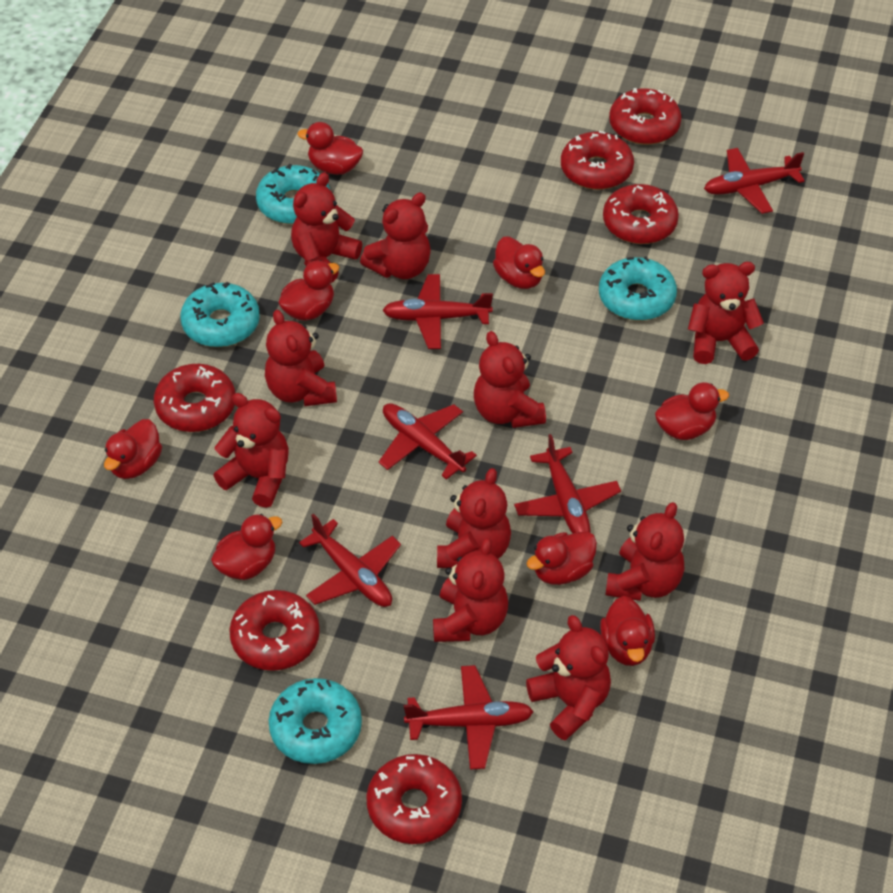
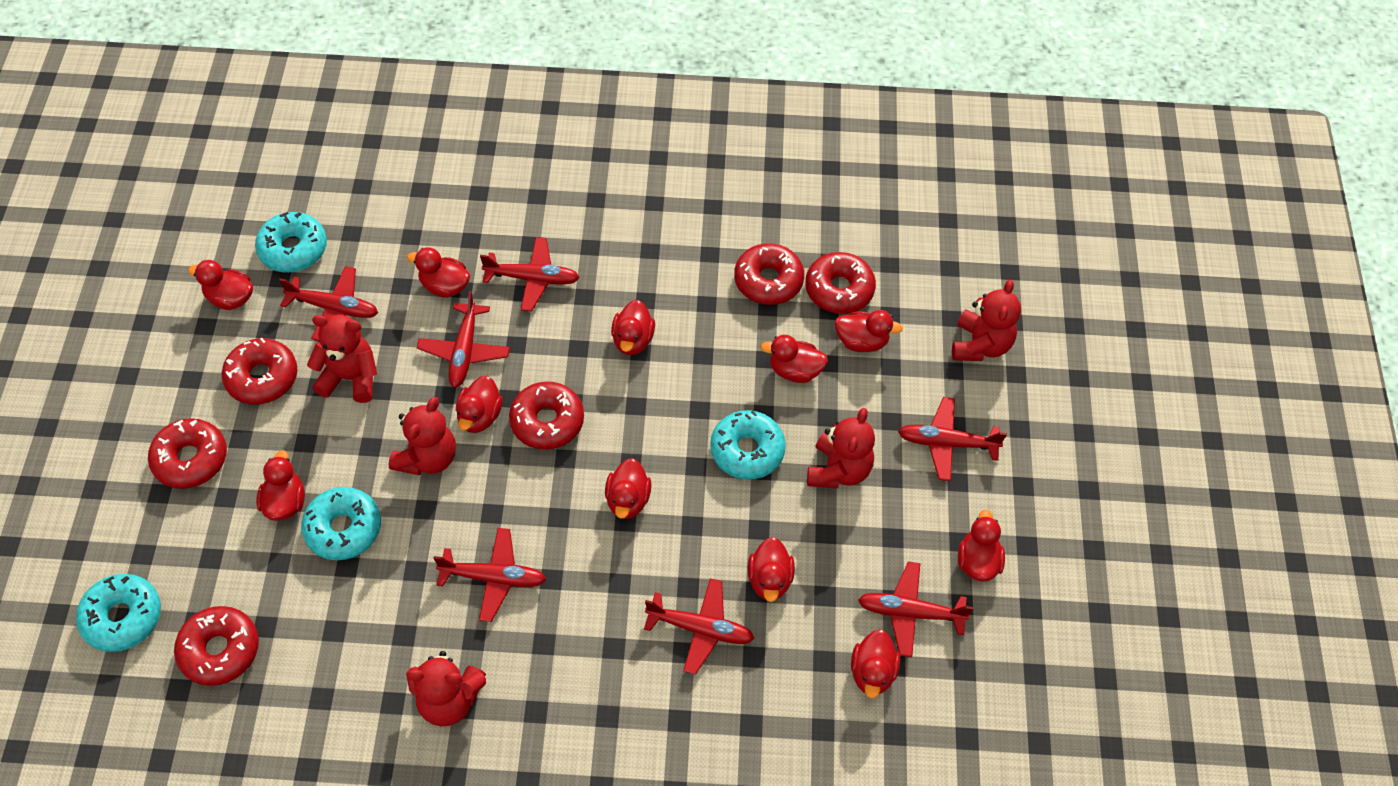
red duck: 8 -> 11
red plane: 6 -> 7
red teddy bear: 10 -> 5

